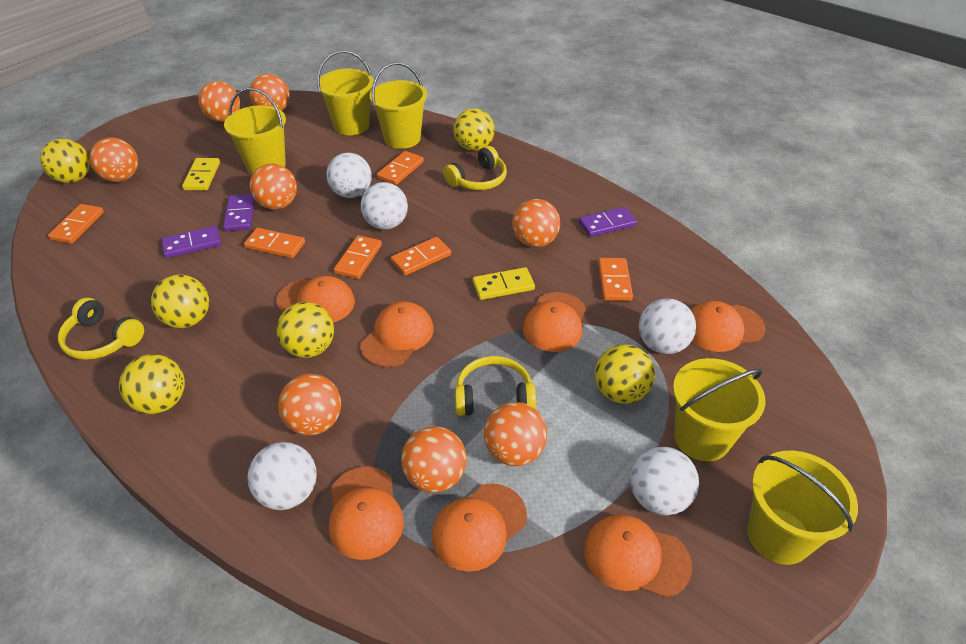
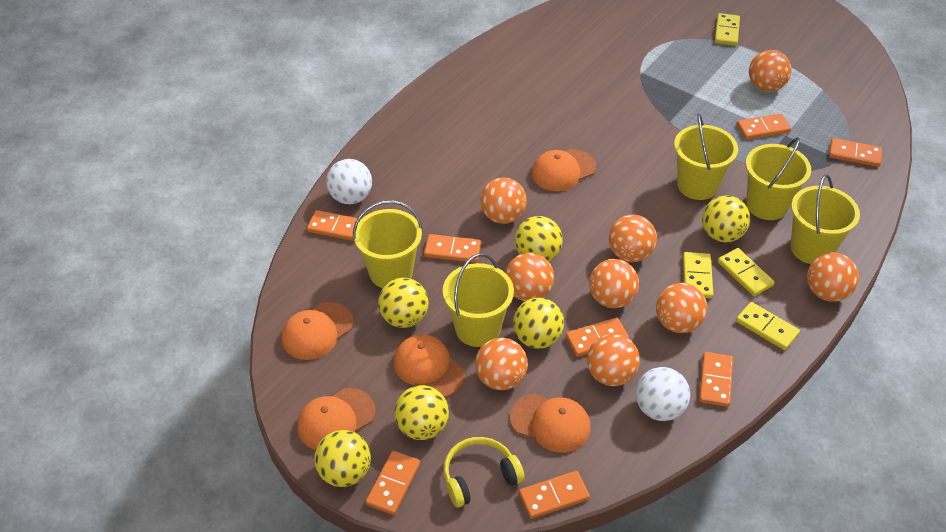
orange ball: 8 -> 9
orange cap: 7 -> 5
orange domino: 6 -> 8
purple domino: 3 -> 0
white ball: 5 -> 2
yellow domino: 2 -> 4
yellow headphones: 3 -> 1

